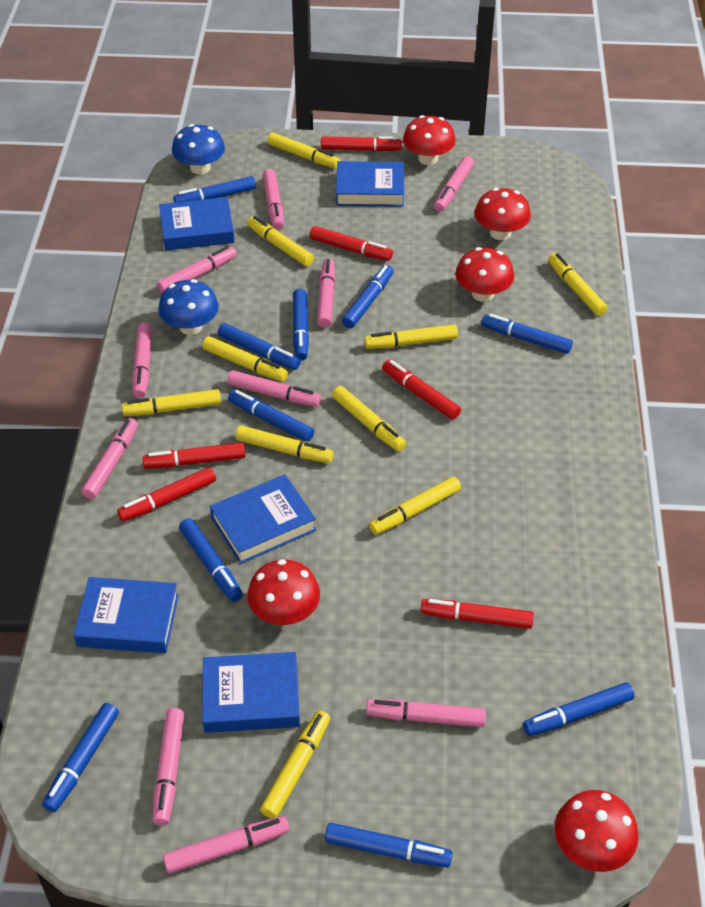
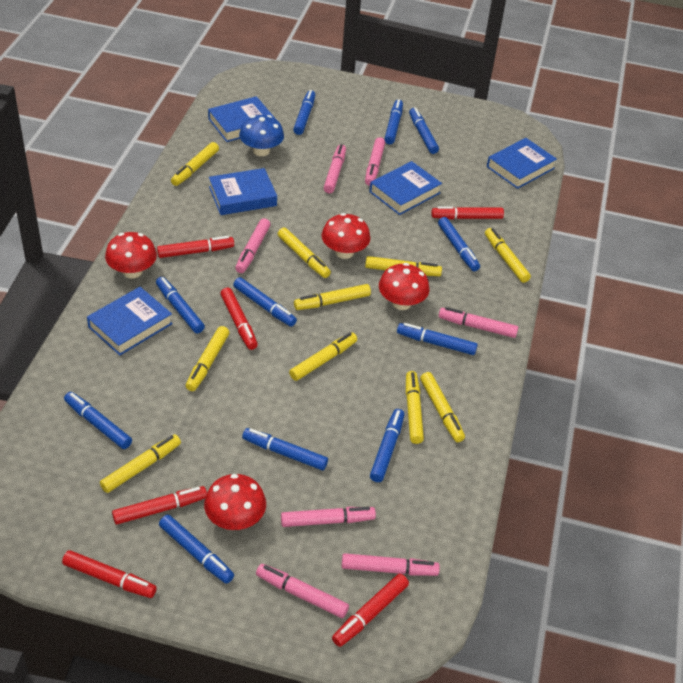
blue marker: 10 -> 11
blue mushroom: 2 -> 1
pink marker: 10 -> 7
red mushroom: 5 -> 4

